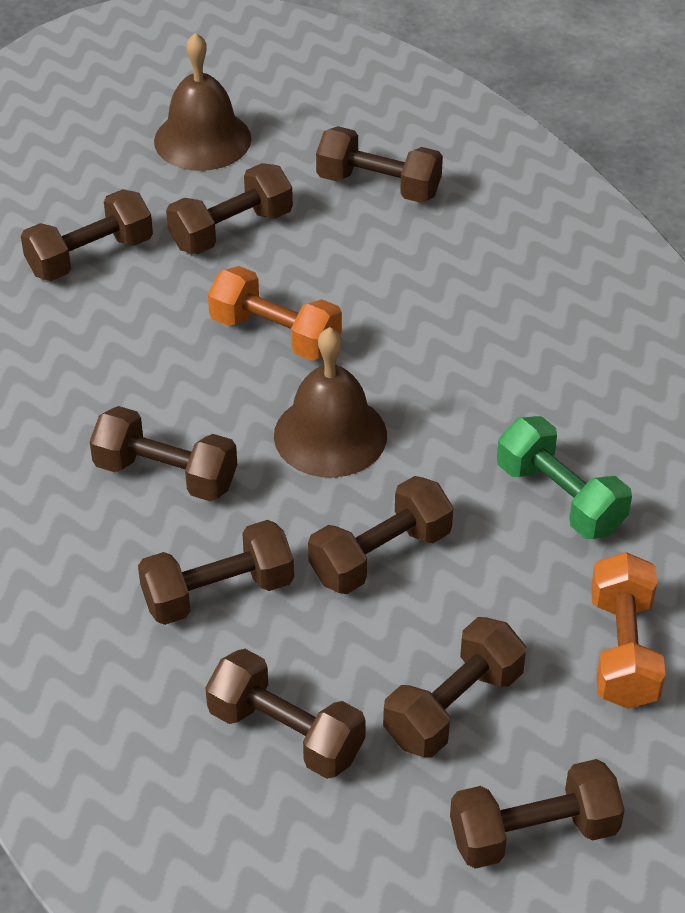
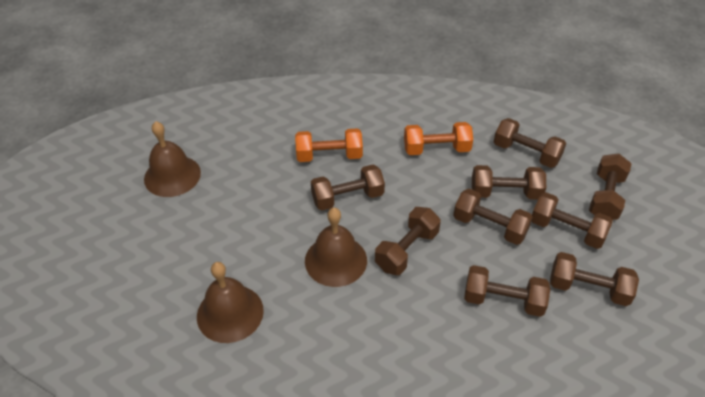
brown bell: 2 -> 3
green dumbbell: 1 -> 0

